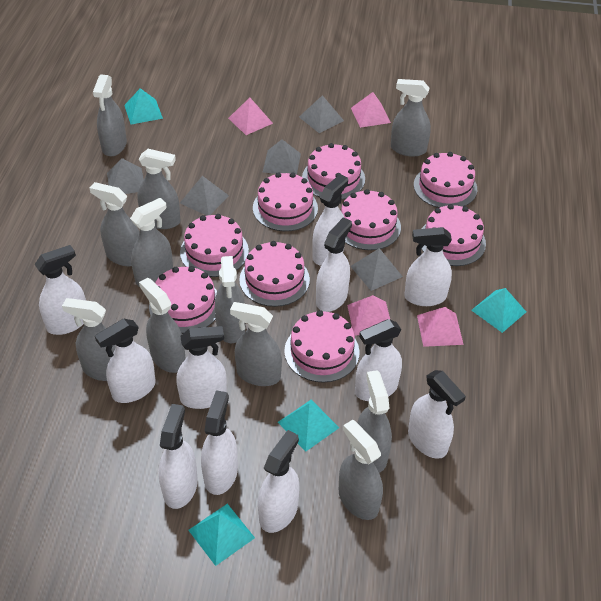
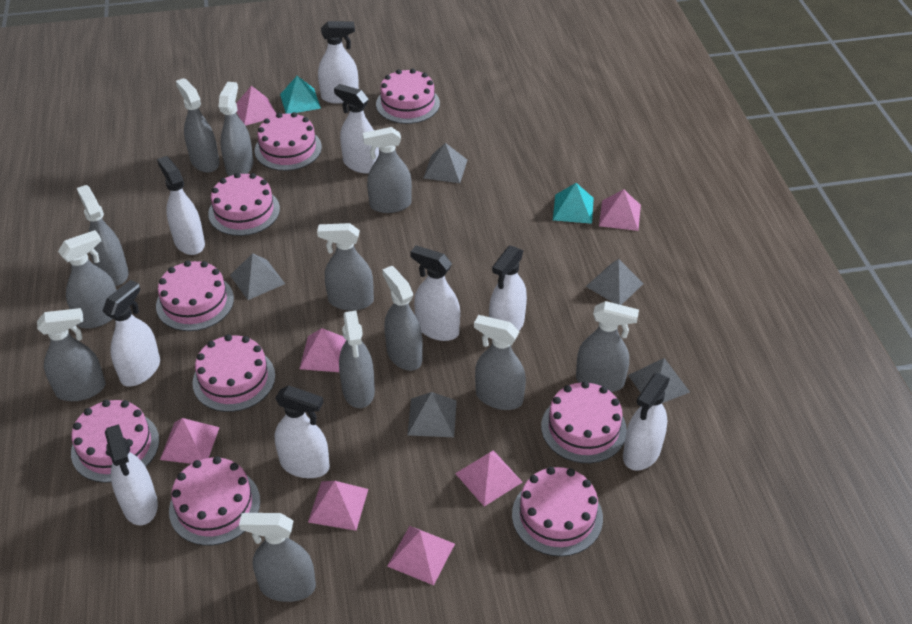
grey spray bottle: 11 -> 12
pink pyramid: 4 -> 7
turquoise pyramid: 4 -> 2
white spray bottle: 11 -> 9

